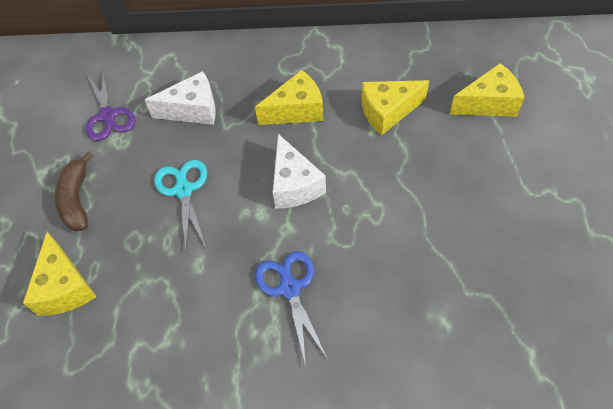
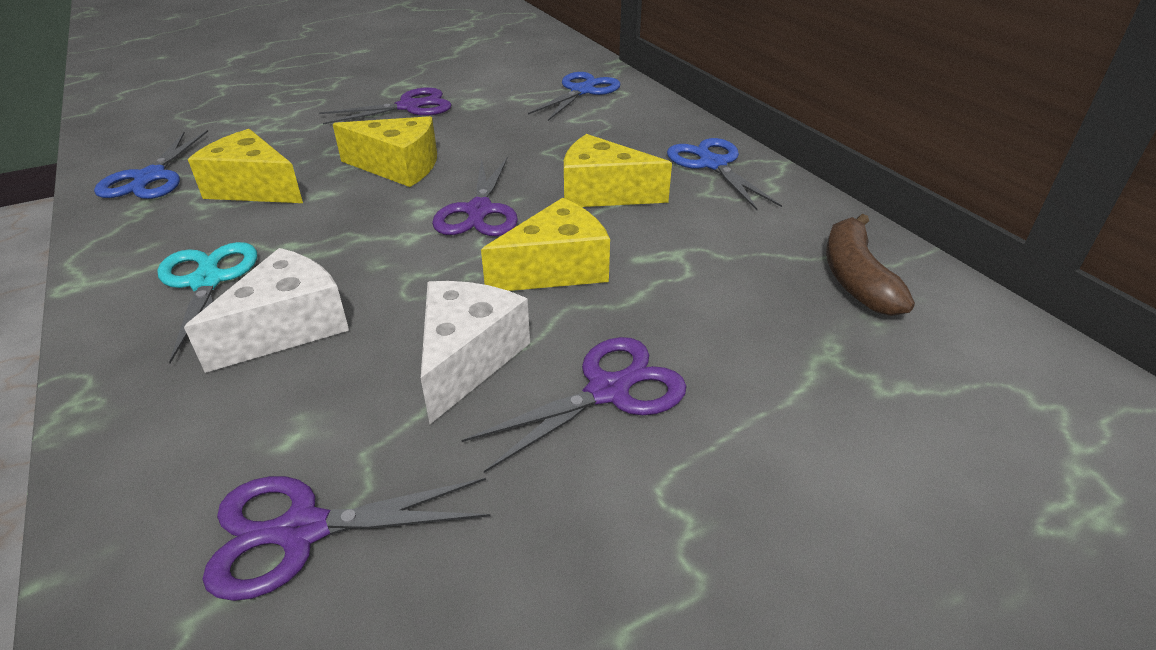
blue scissors: 1 -> 3
purple scissors: 1 -> 4

